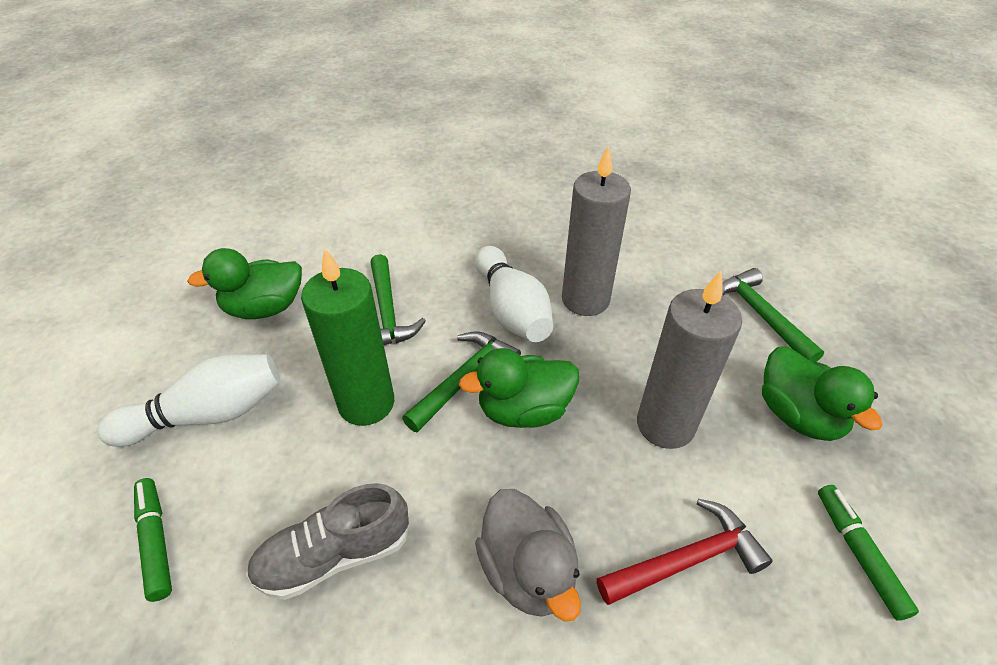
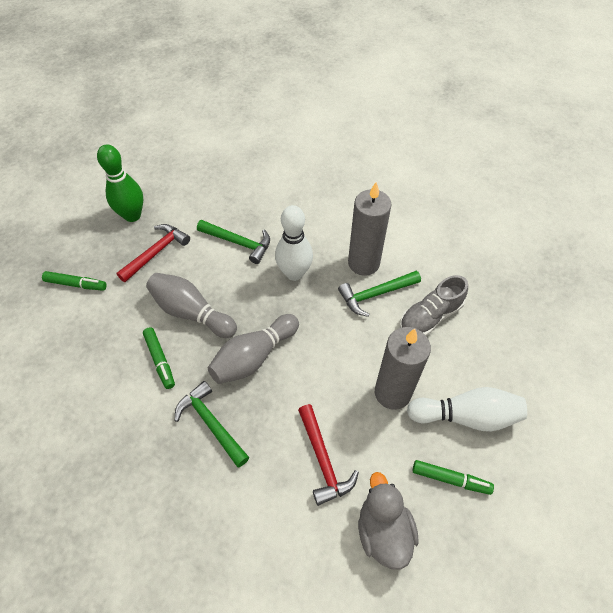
green bowling pin: 0 -> 1
green candle: 1 -> 0
green duck: 3 -> 0
green marker: 2 -> 3
grey bowling pin: 0 -> 2
red hammer: 1 -> 2

